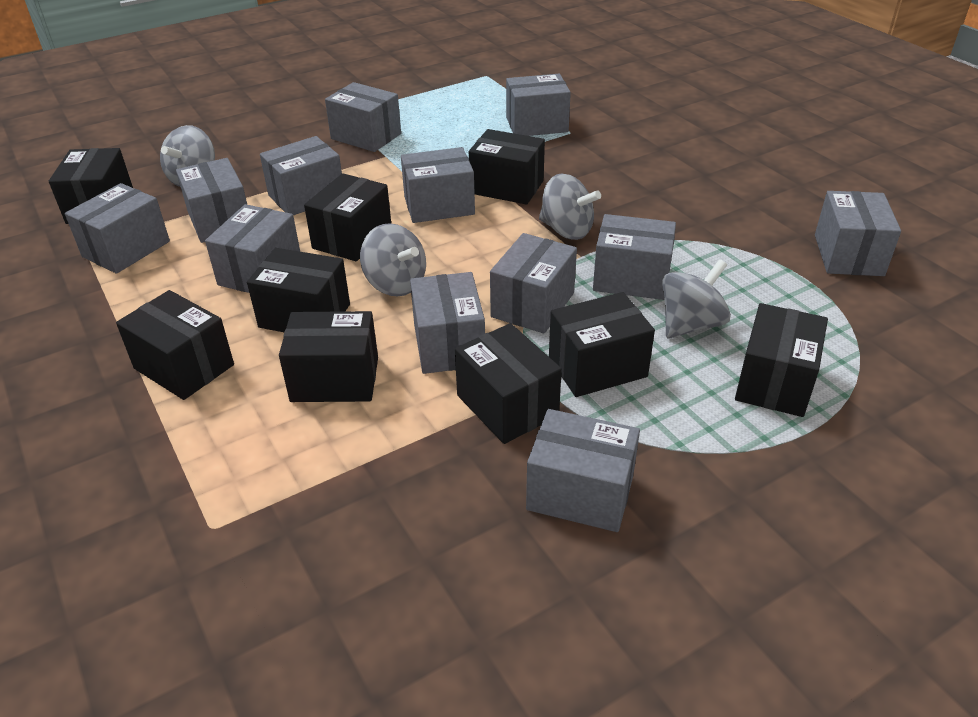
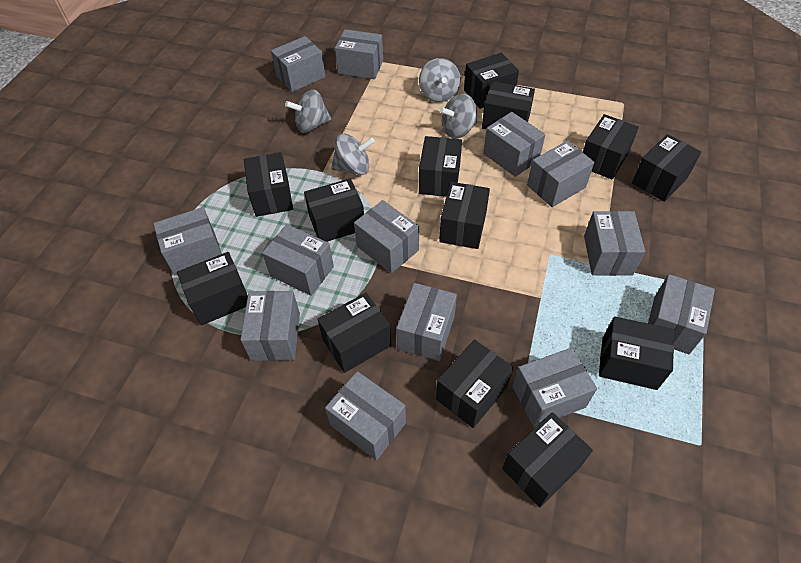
black box: 9 -> 13
grey box: 12 -> 13

